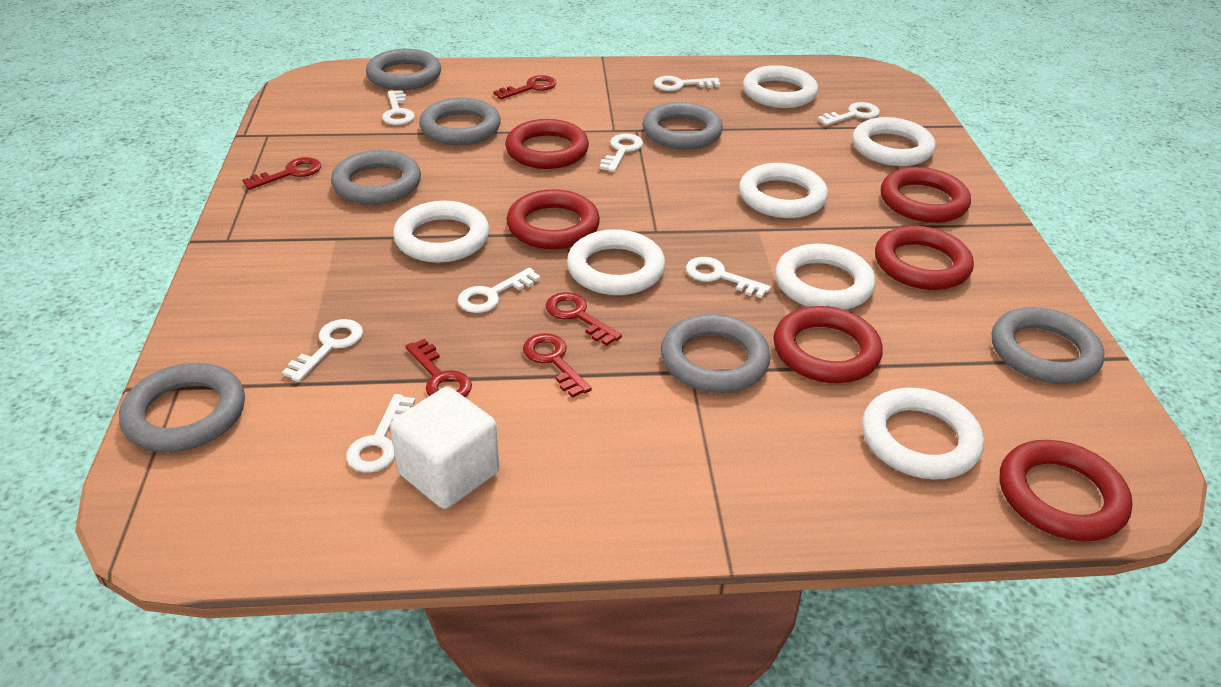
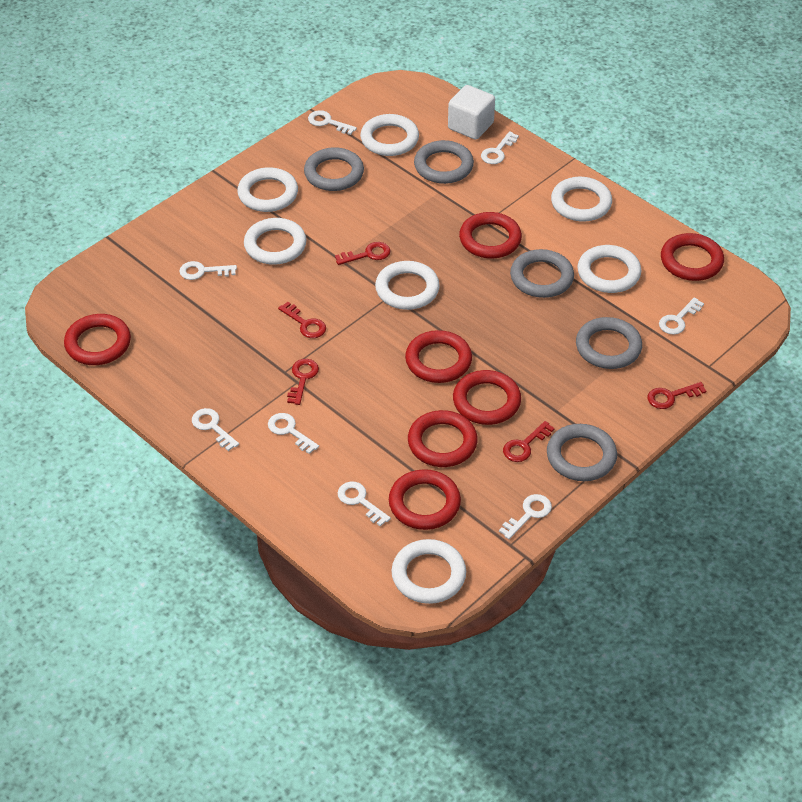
grey ring: 7 -> 5
red ring: 6 -> 7

